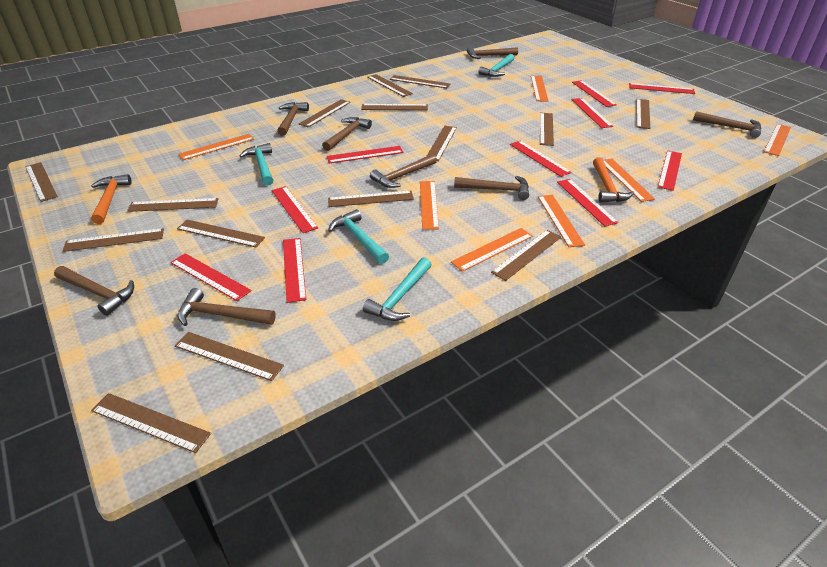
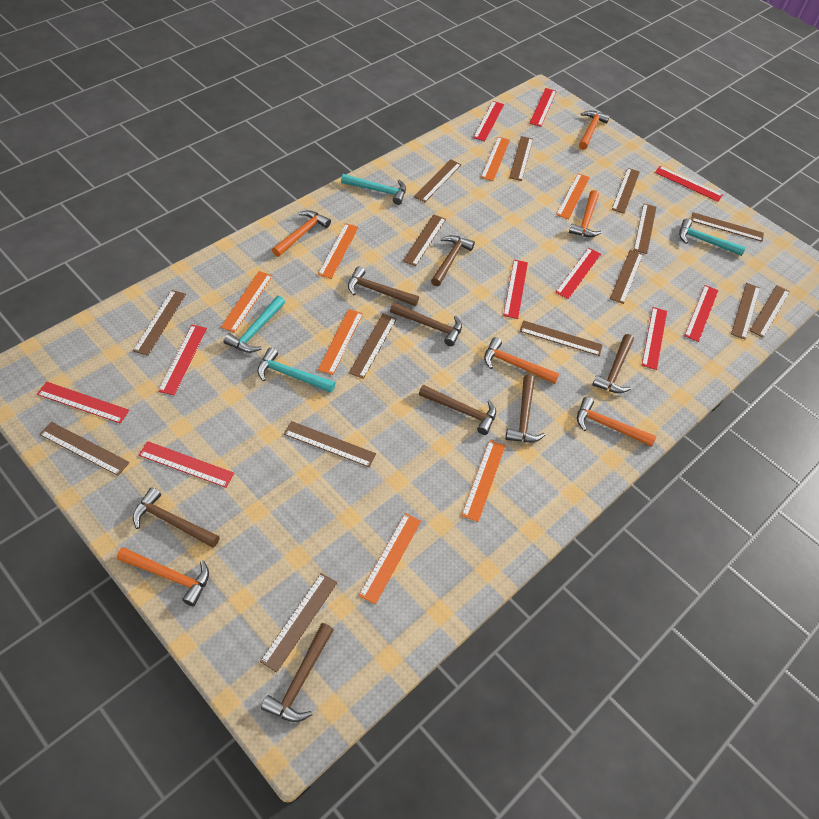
orange hammer: 2 -> 6

